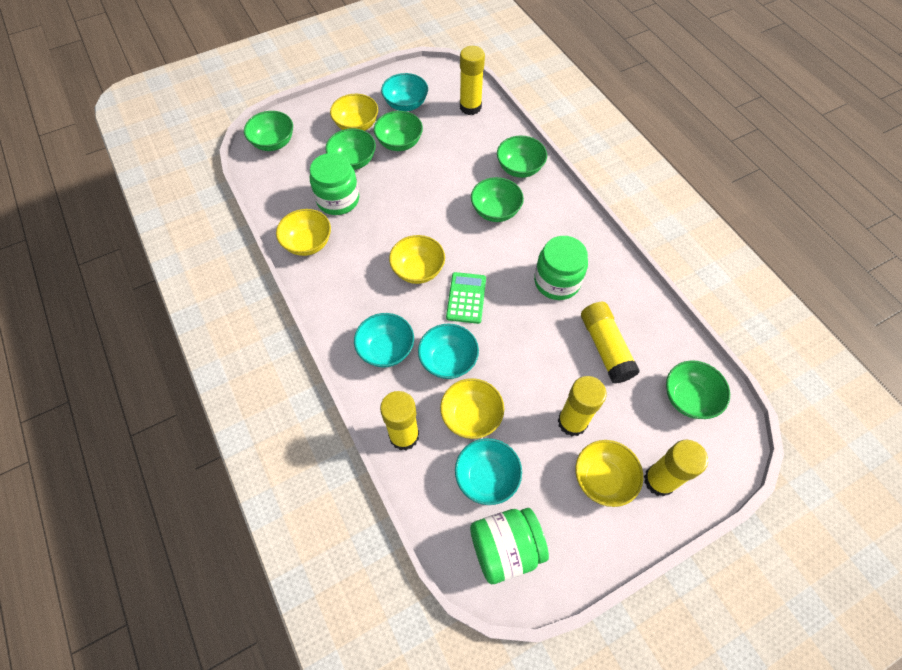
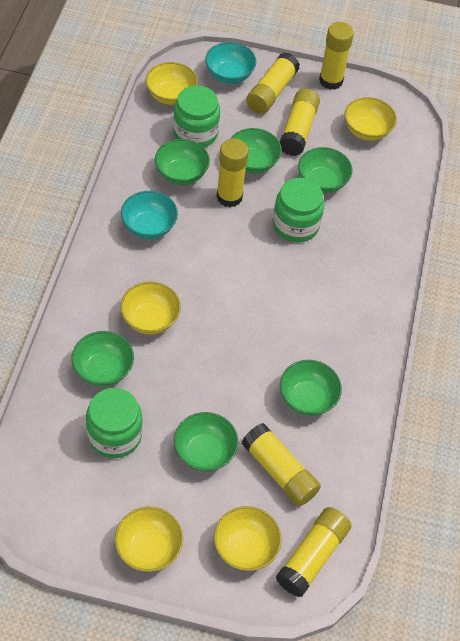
green calculator: 1 -> 0
turquoise bowl: 4 -> 2
yellow glue stick: 5 -> 6

